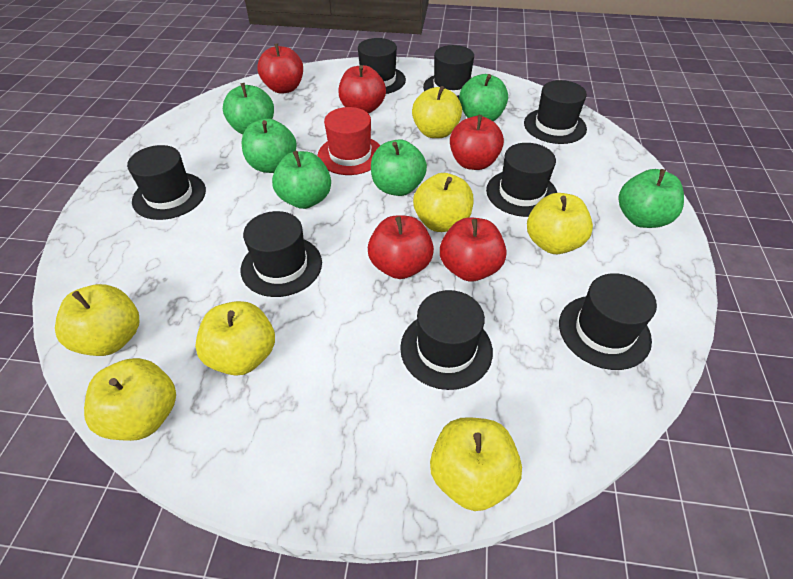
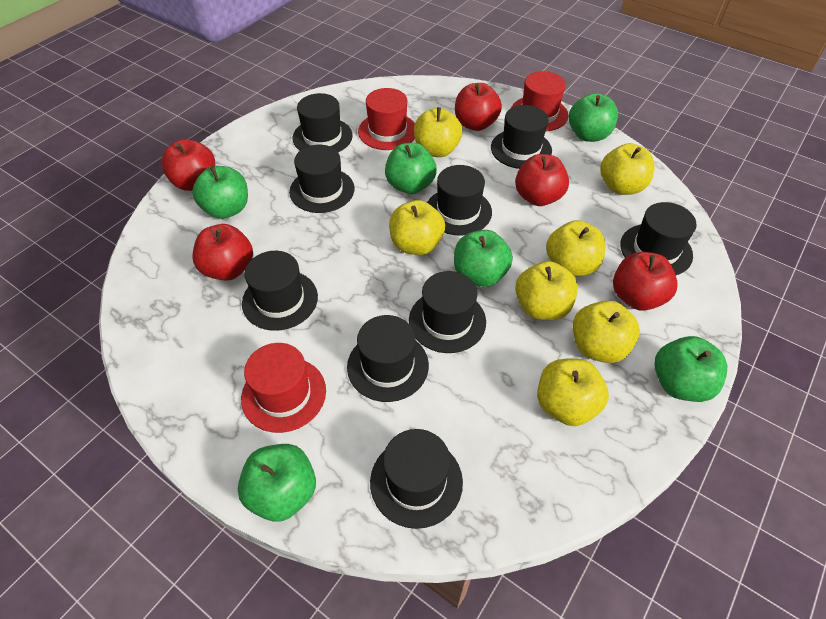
black hat: 8 -> 9
red hat: 1 -> 3

